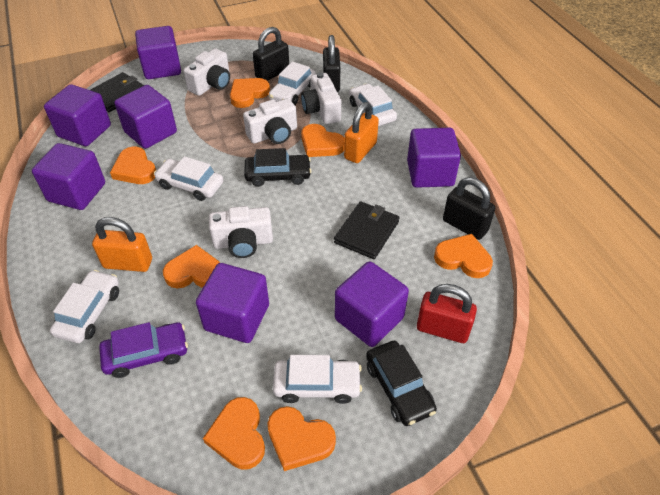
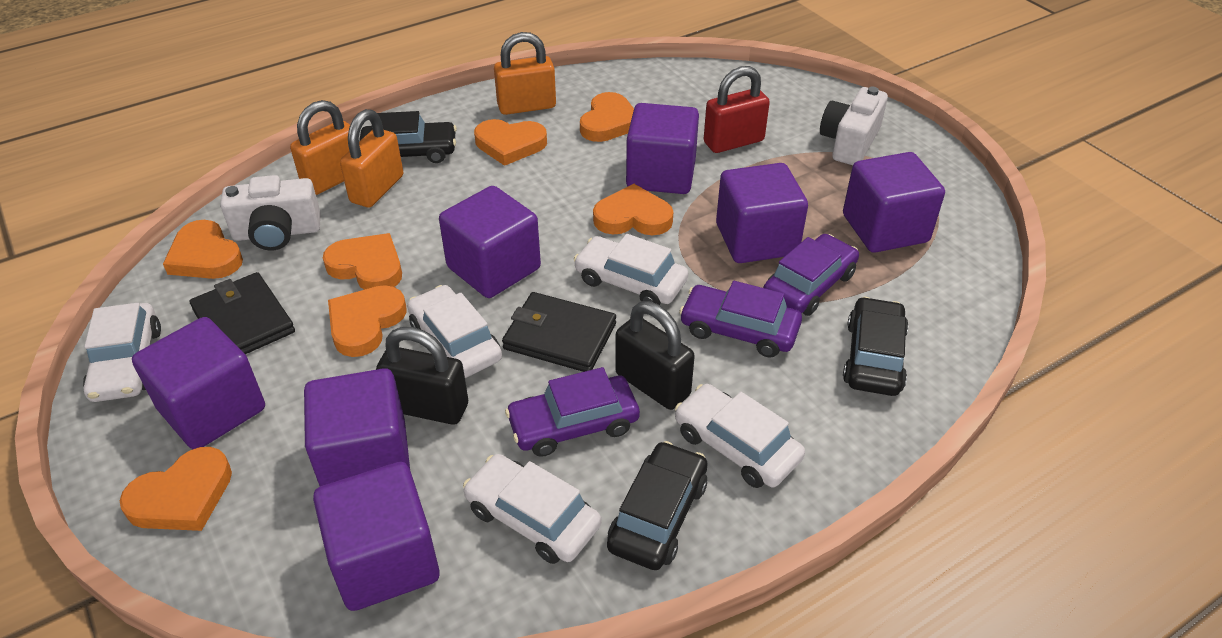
black car: 2 -> 3
black padlock: 3 -> 2
orange padlock: 2 -> 3
purple car: 1 -> 3
white camera: 4 -> 2

